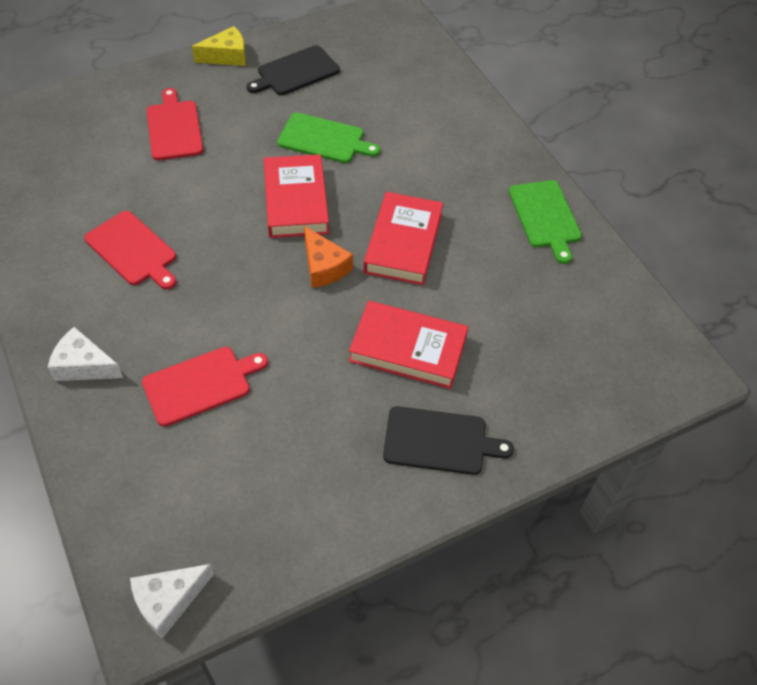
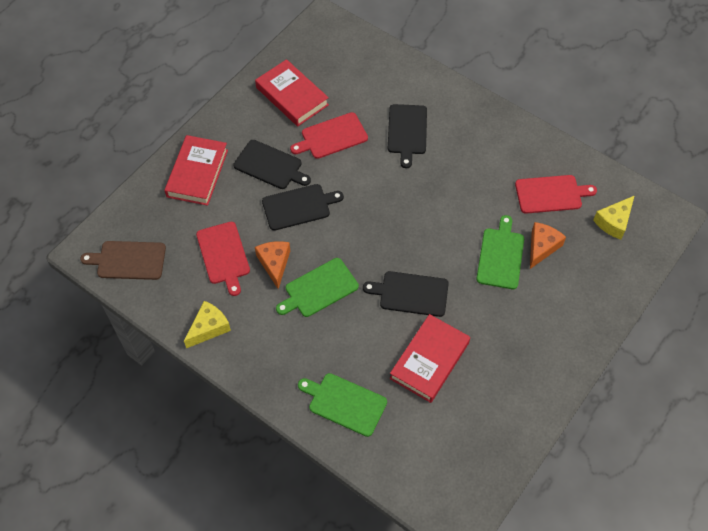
black cutting board: 2 -> 4
brown cutting board: 0 -> 1
green cutting board: 2 -> 3
orange cheese: 1 -> 2
white cheese: 2 -> 0
yellow cheese: 1 -> 2

